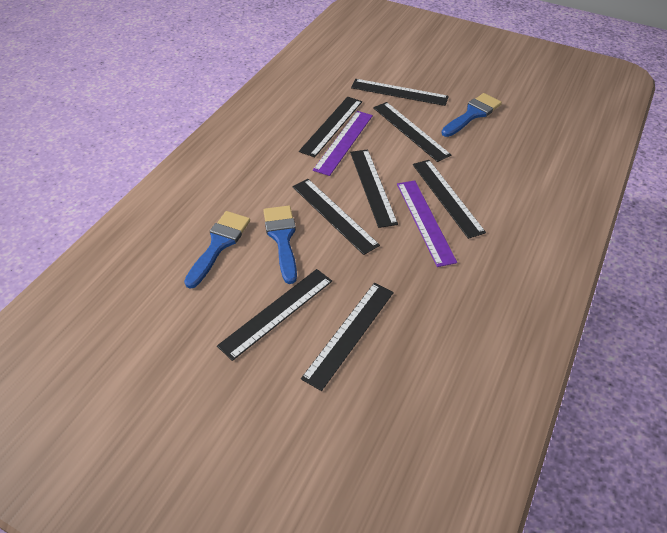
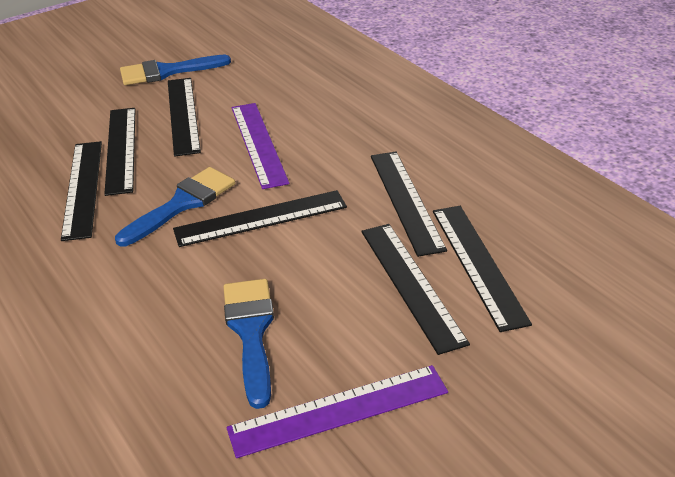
black ruler: 8 -> 7

